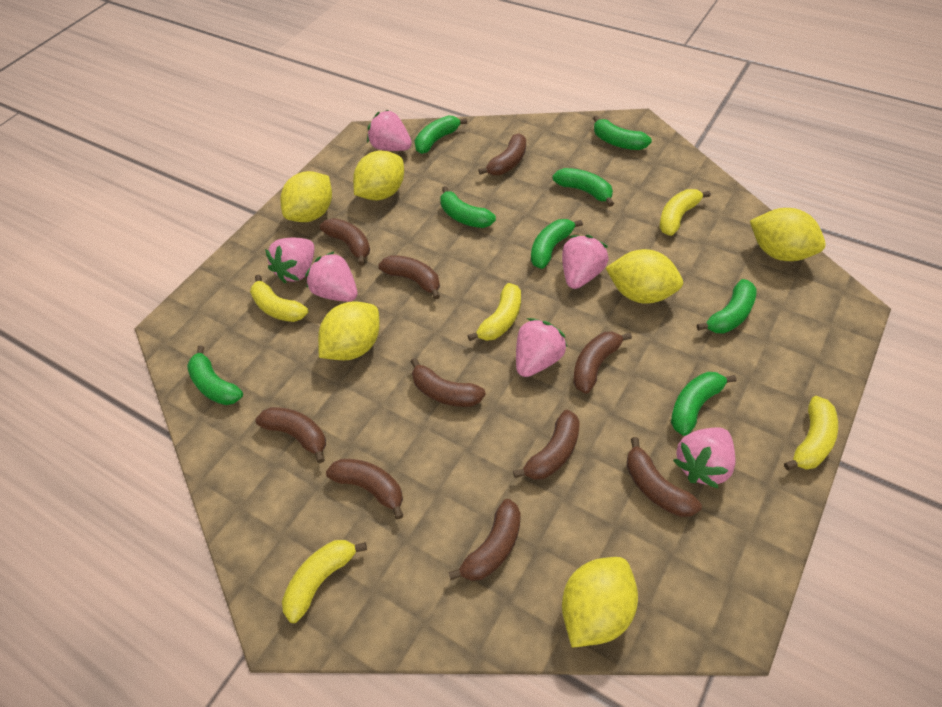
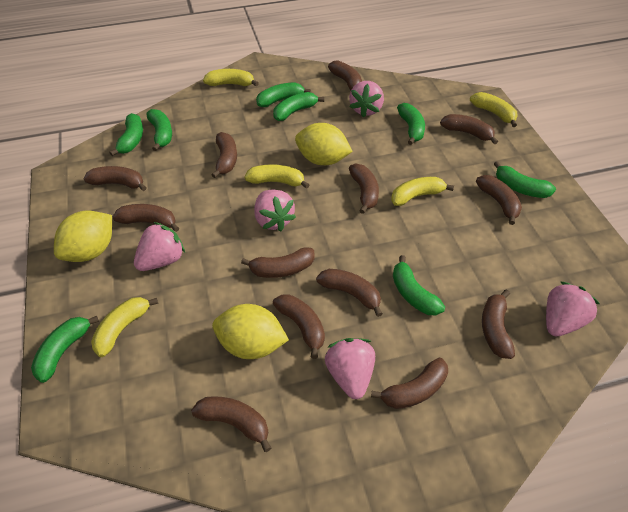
brown banana: 10 -> 13
pink strawberry: 6 -> 5
yellow lemon: 6 -> 3

